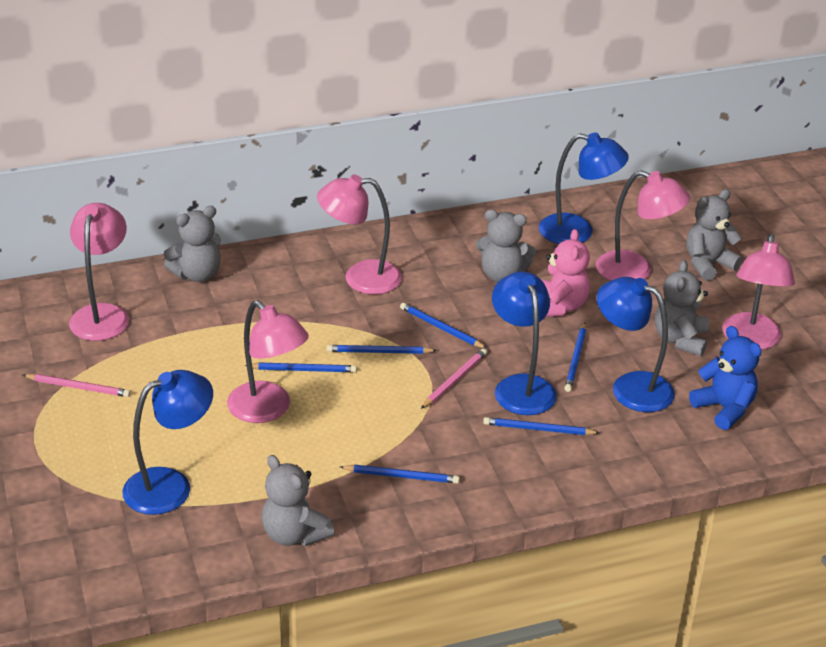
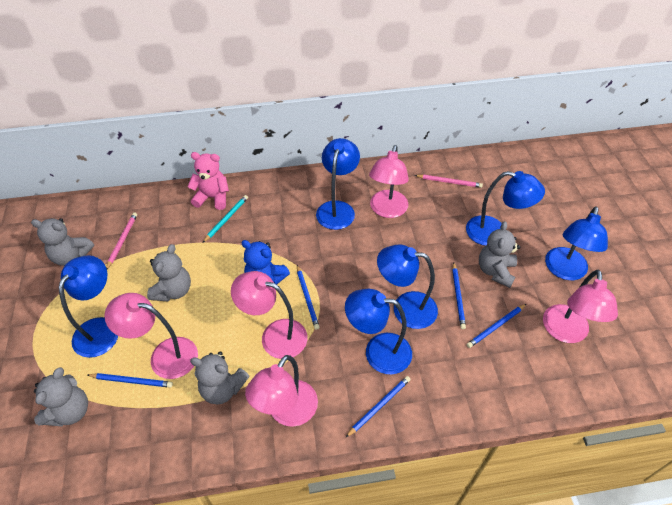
blue lamp: 4 -> 6
blue pencil: 6 -> 5
turquoise pencil: 0 -> 1

